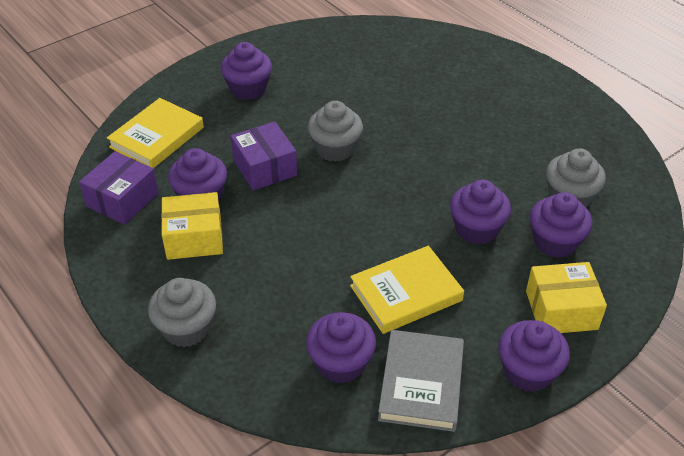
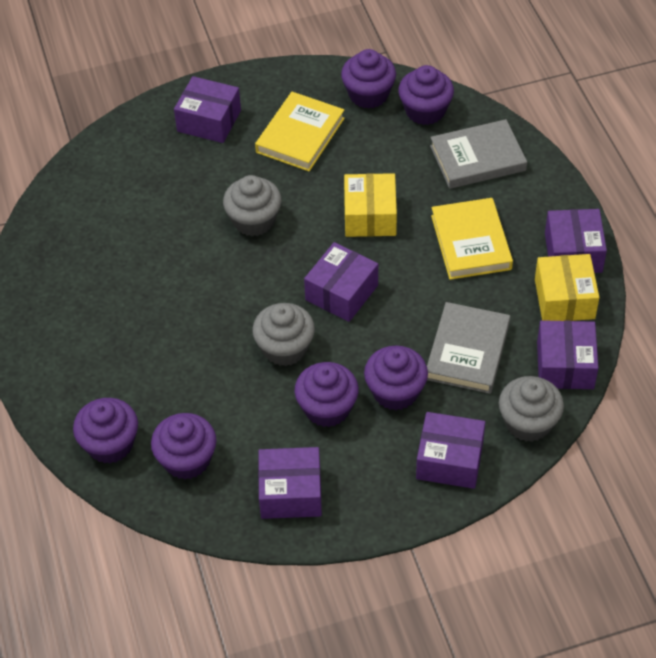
grey book: 1 -> 2
purple box: 2 -> 6

